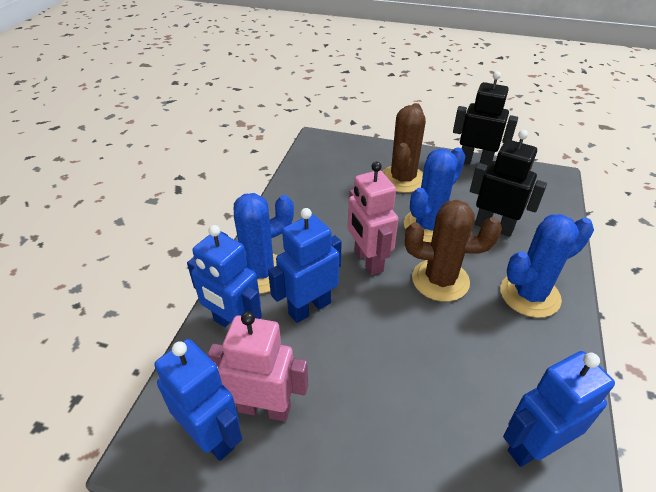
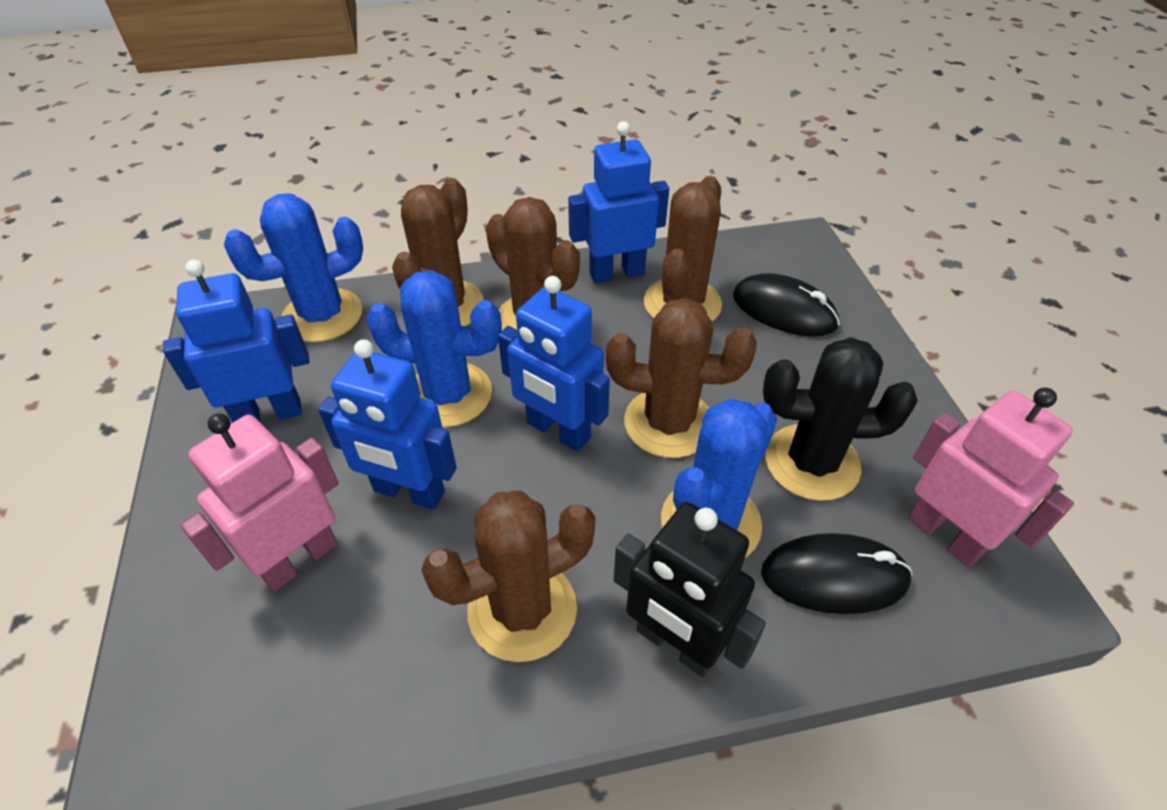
black cactus: 0 -> 1
black mouse: 0 -> 2
black robot: 2 -> 1
brown cactus: 2 -> 5

